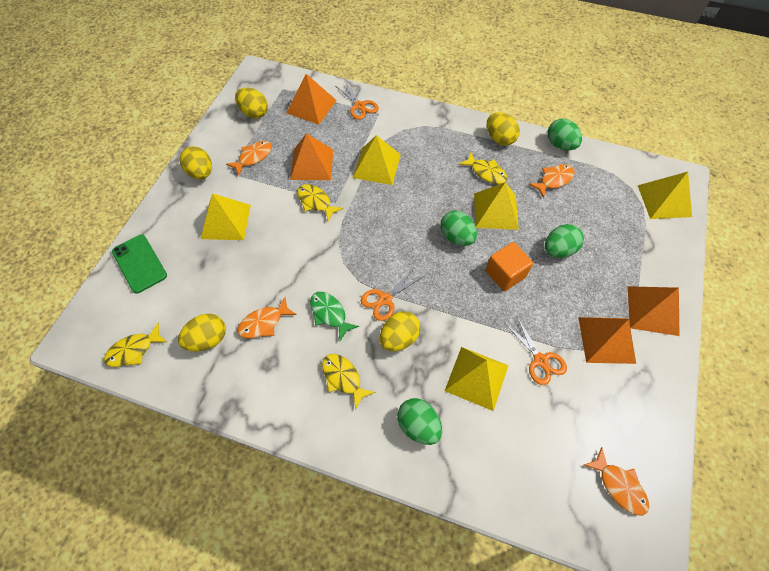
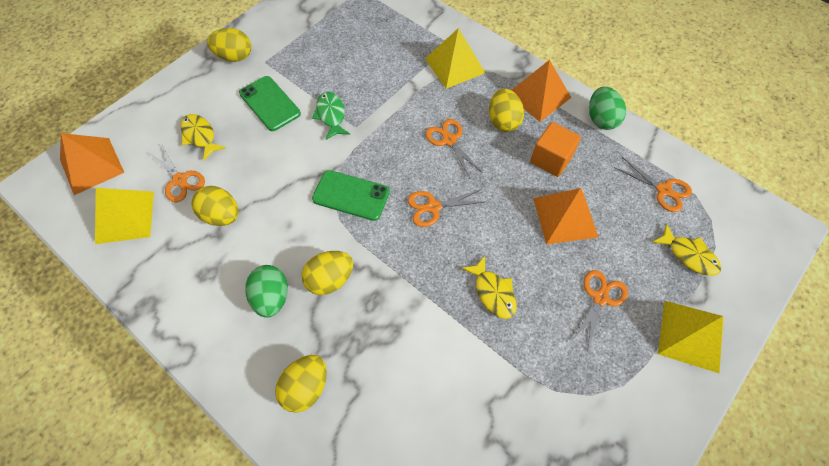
green egg: 4 -> 2
green phone: 1 -> 2
orange fish: 4 -> 0
orange pyramid: 4 -> 3
orange scissors: 3 -> 5
yellow fish: 4 -> 3
yellow pyramid: 5 -> 3

